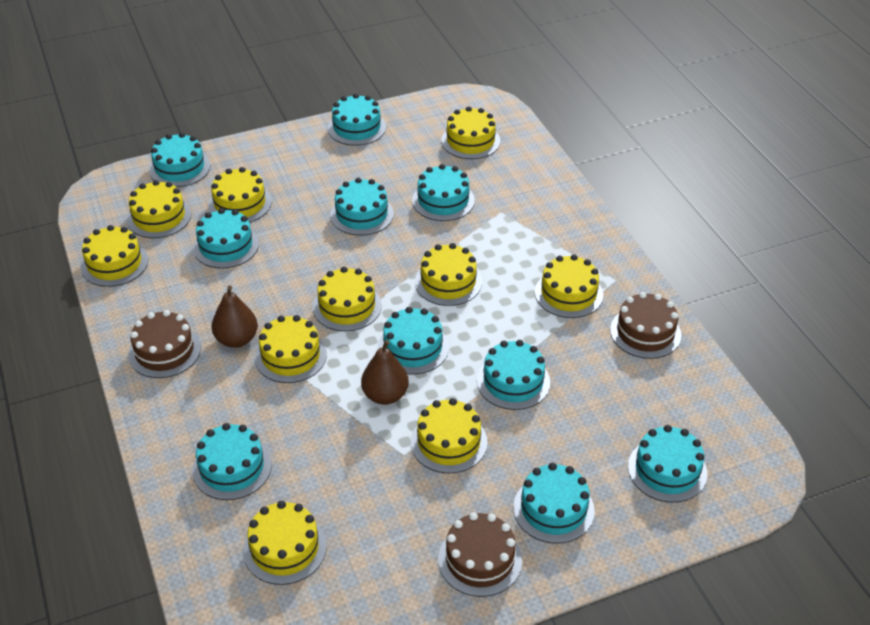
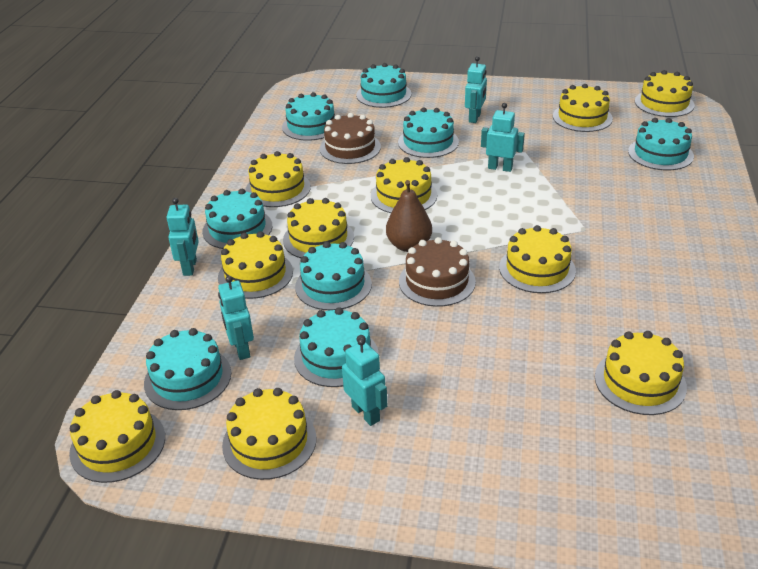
brown cake: 3 -> 2
brown pear: 2 -> 1
turquoise cake: 10 -> 8
turquoise robot: 0 -> 5

